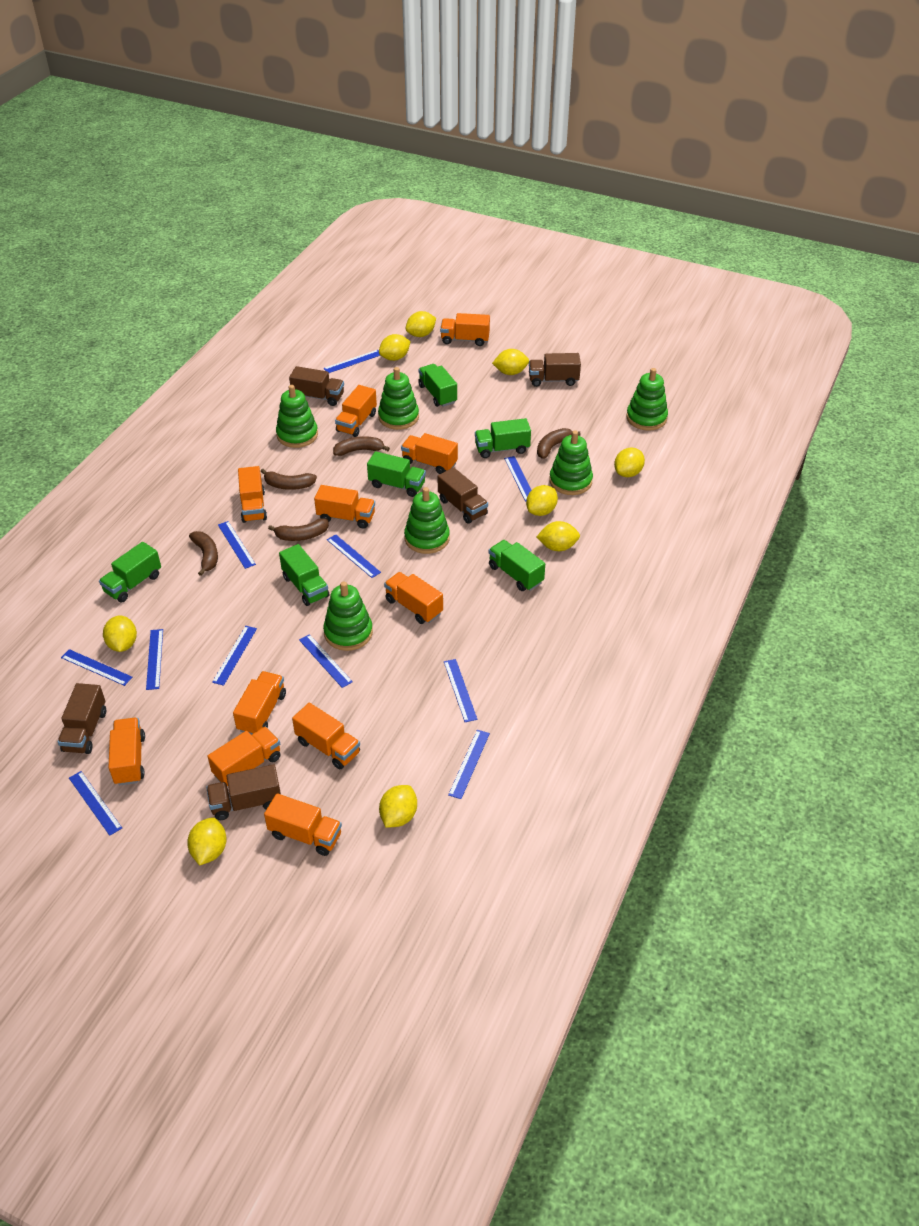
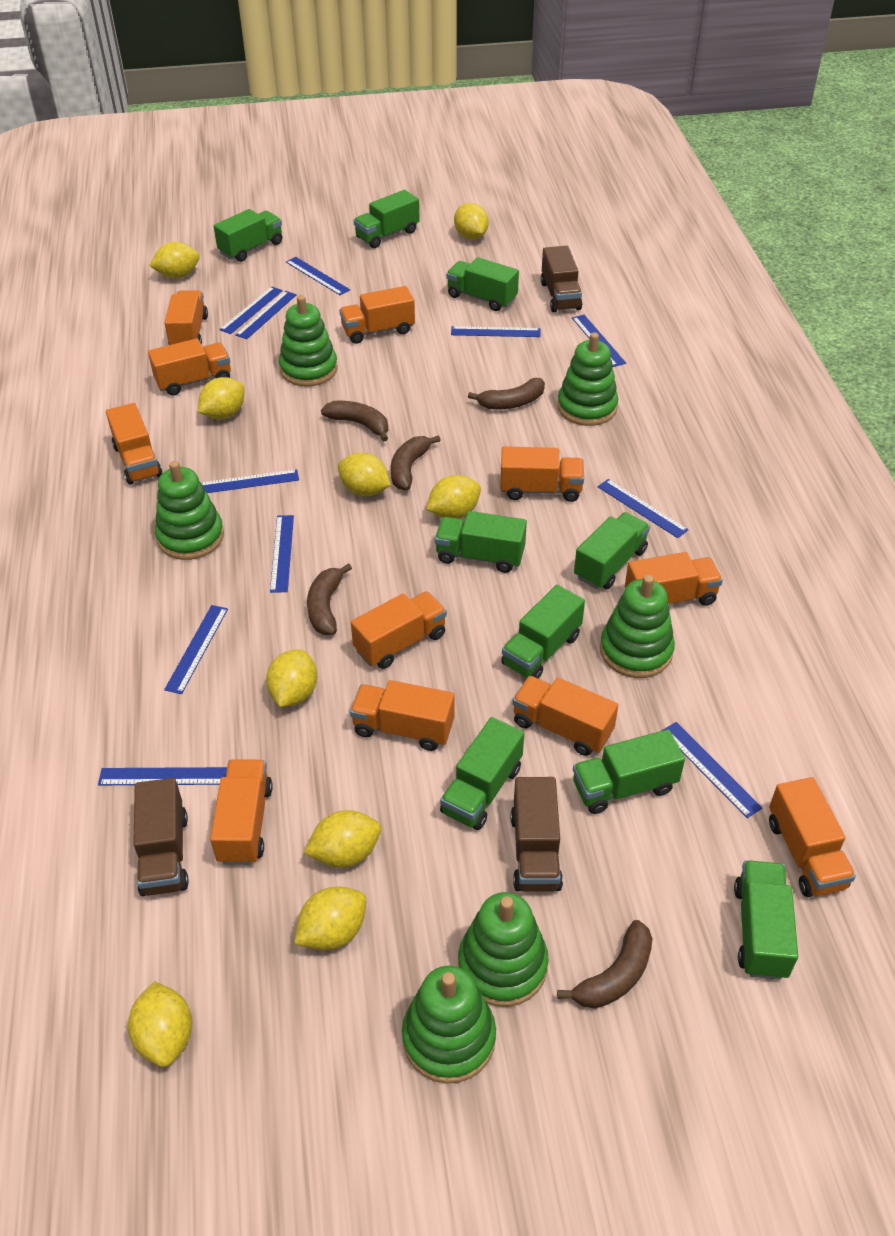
brown truck: 5 -> 3
green truck: 6 -> 9

